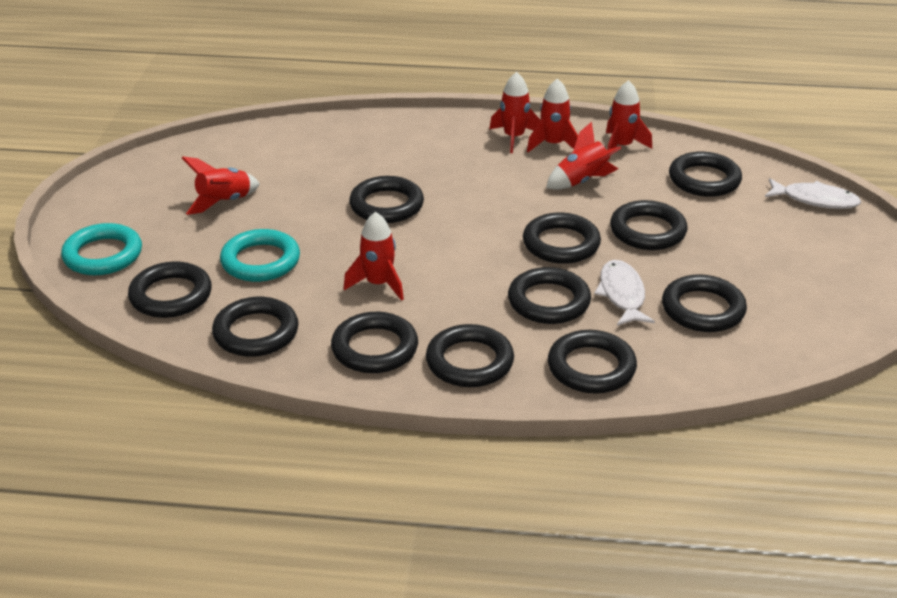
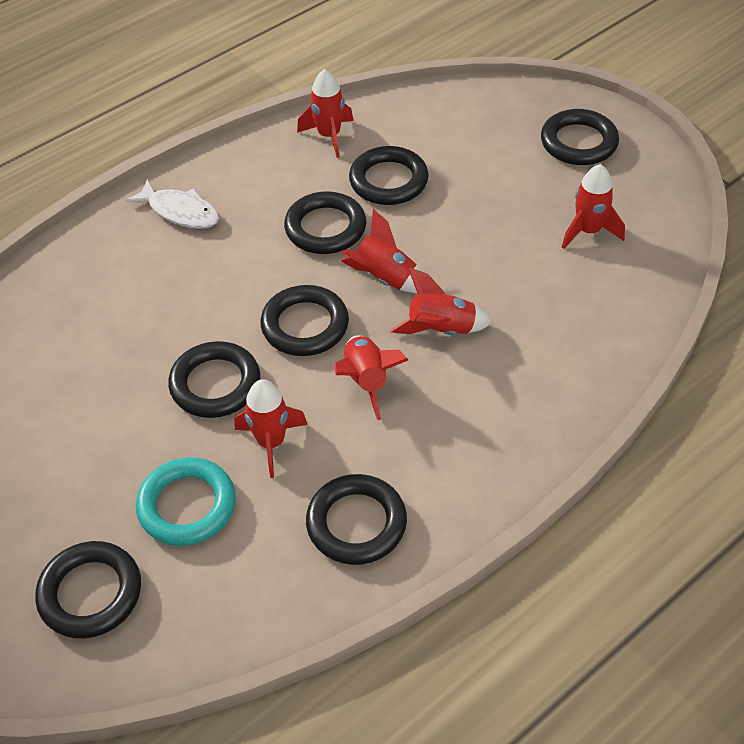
black ring: 11 -> 7
turquoise ring: 2 -> 1
white fish: 2 -> 1

